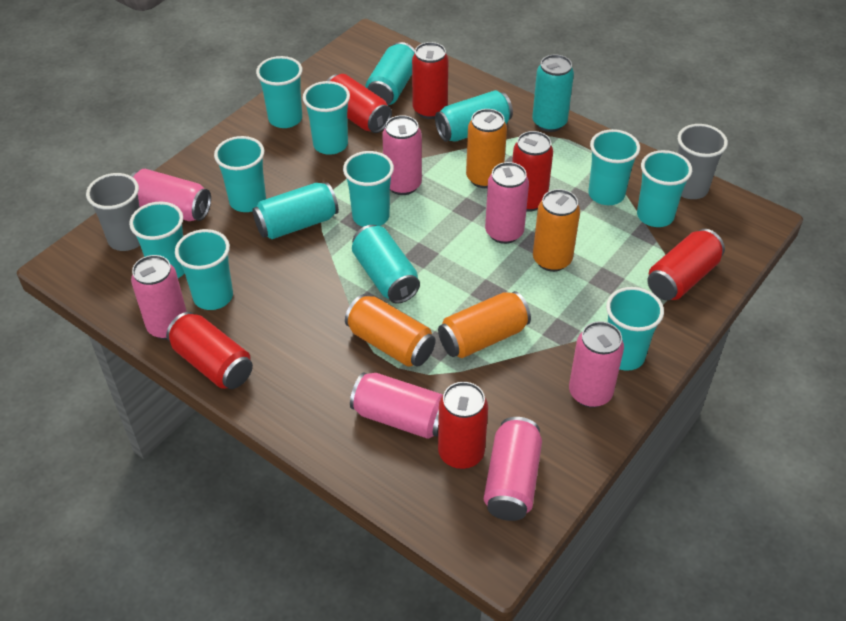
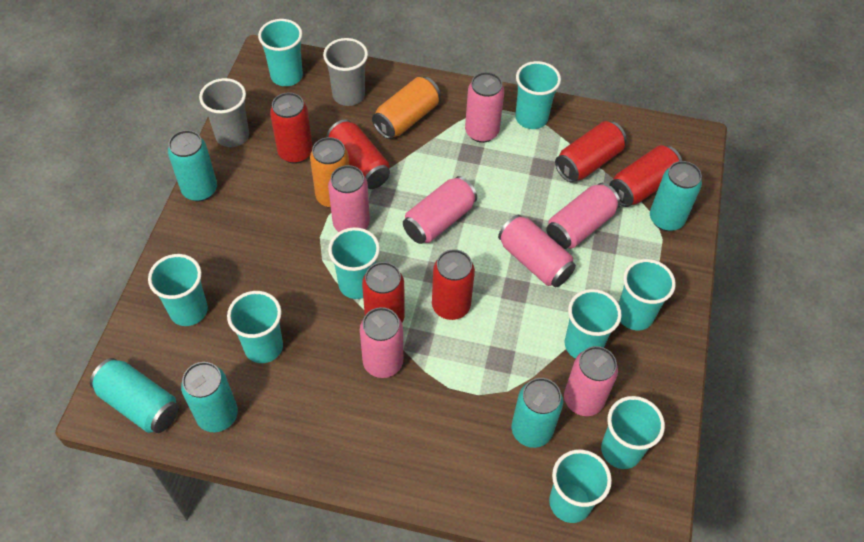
orange can: 4 -> 2

